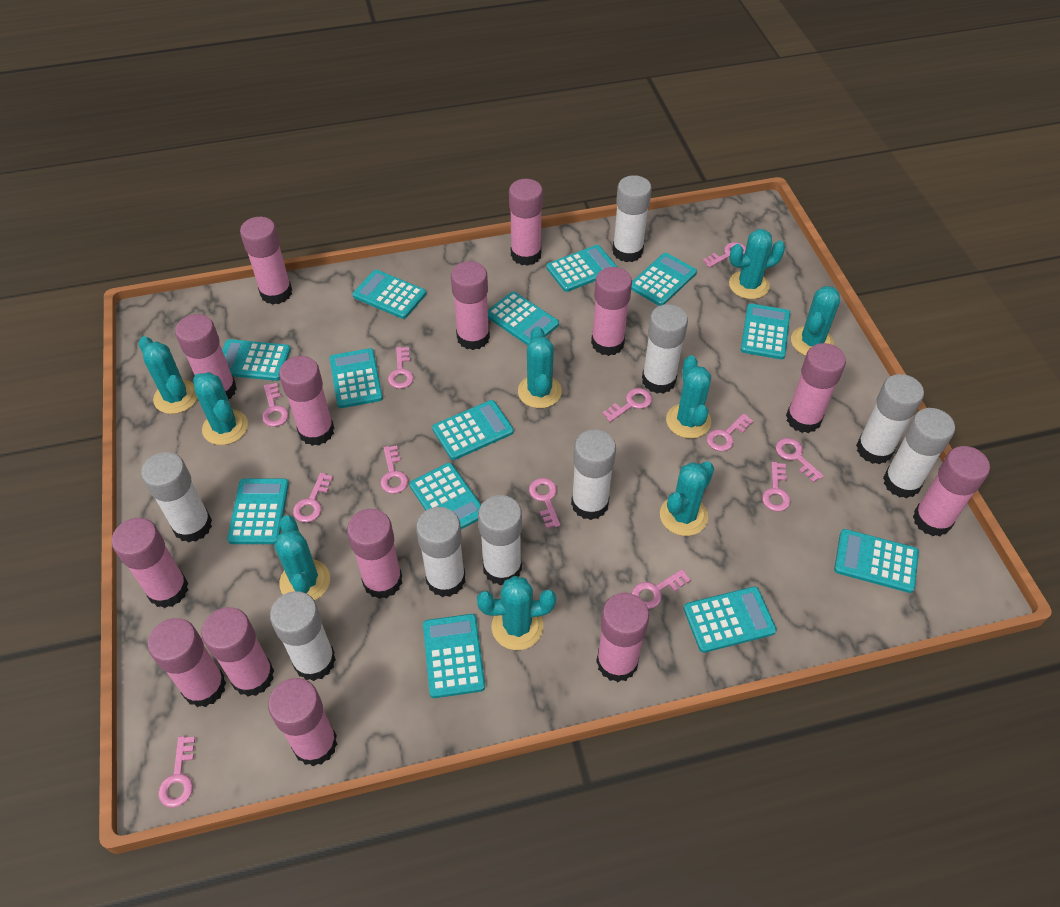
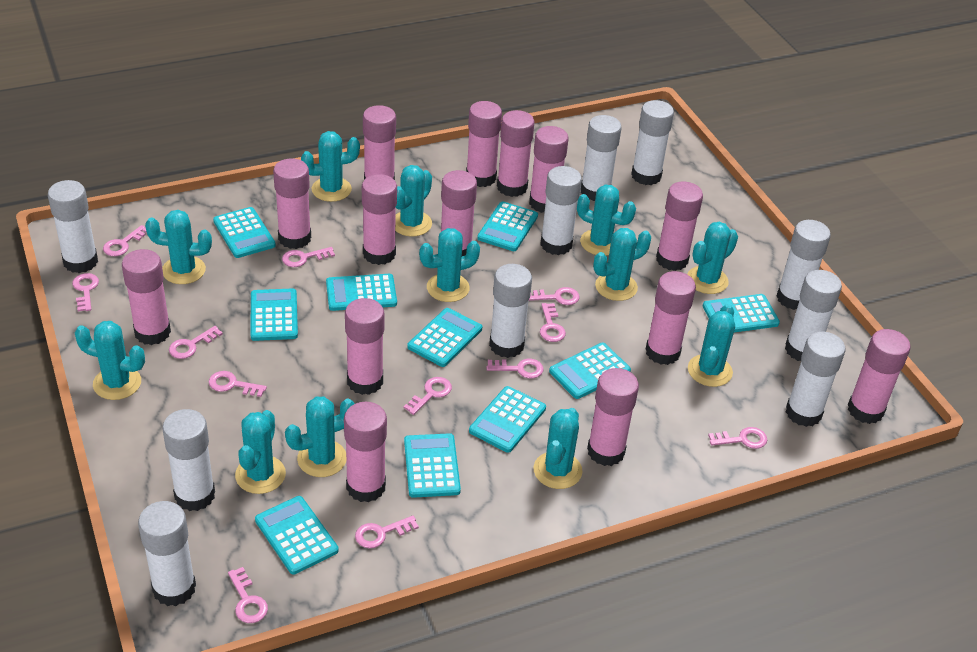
turquoise cactus: 9 -> 12
turquoise calculator: 13 -> 10
white glue stick: 9 -> 10

